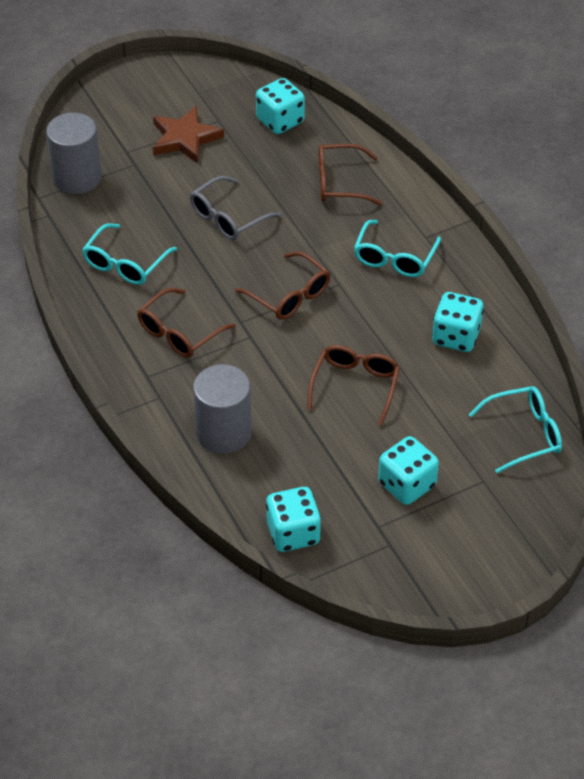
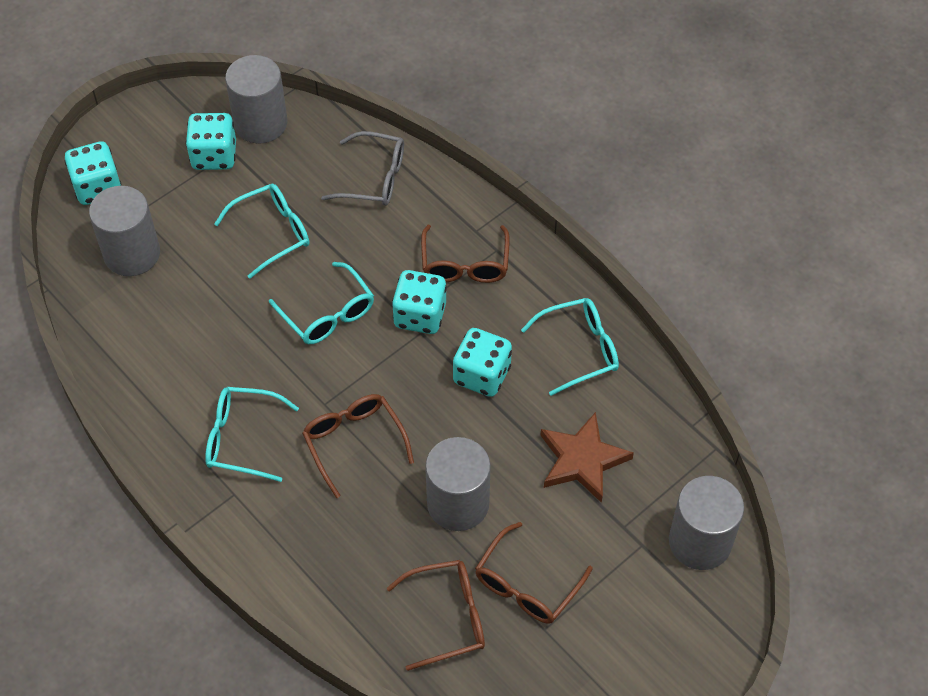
grey cylinder: 2 -> 4
turquoise glasses: 3 -> 4

